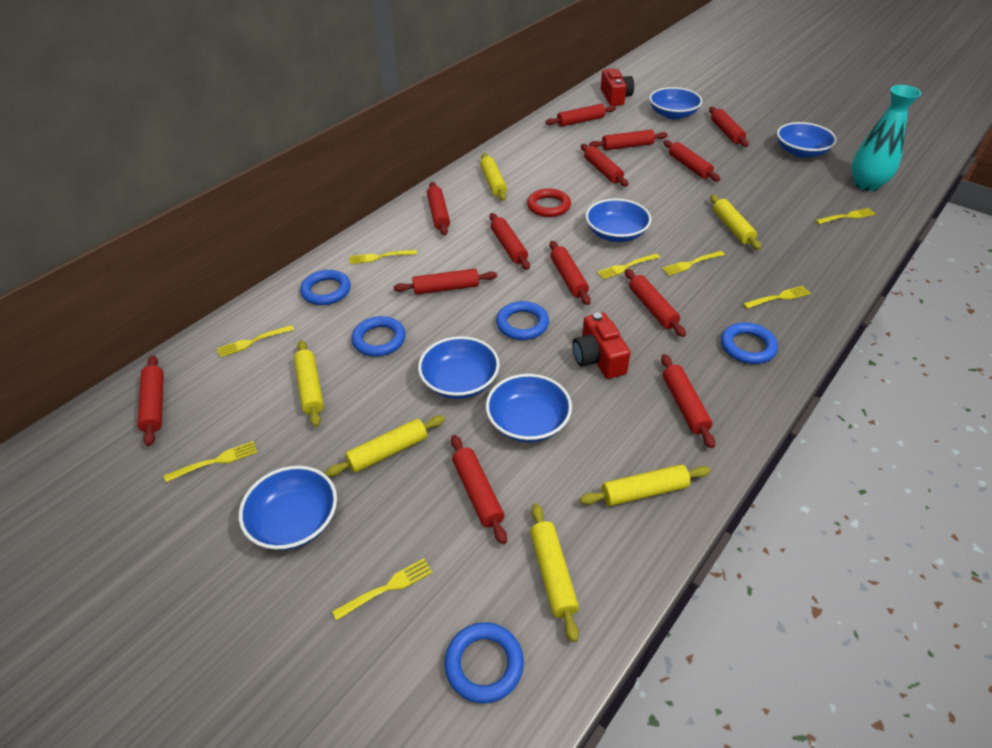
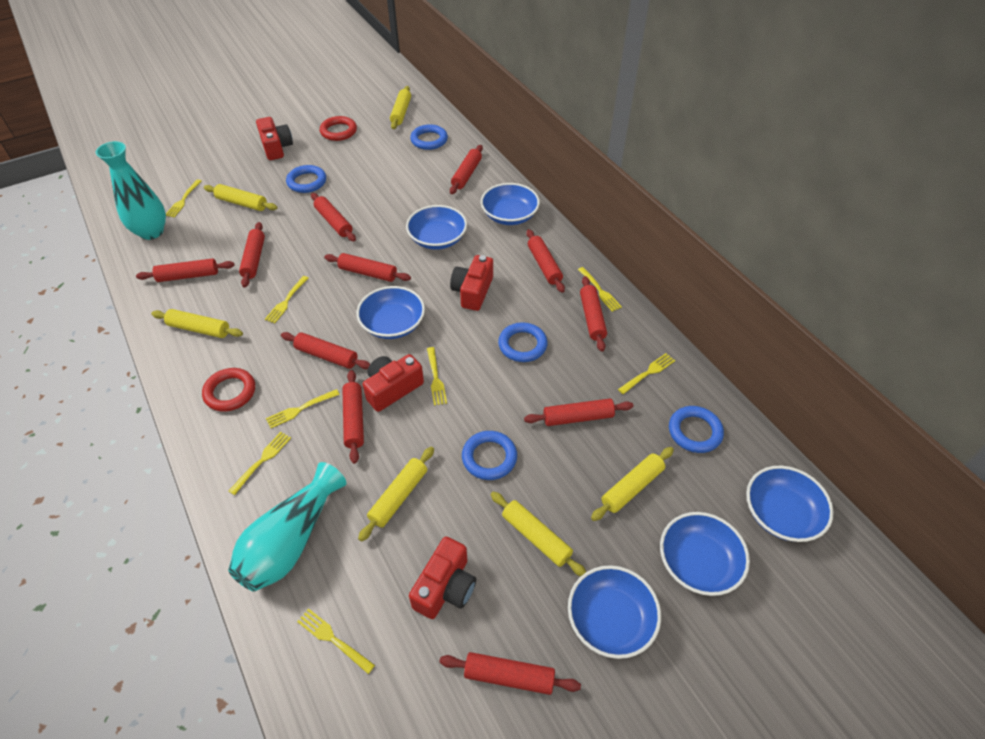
red camera: 2 -> 4
red ring: 1 -> 2
red rolling pin: 13 -> 11
turquoise vase: 1 -> 2

